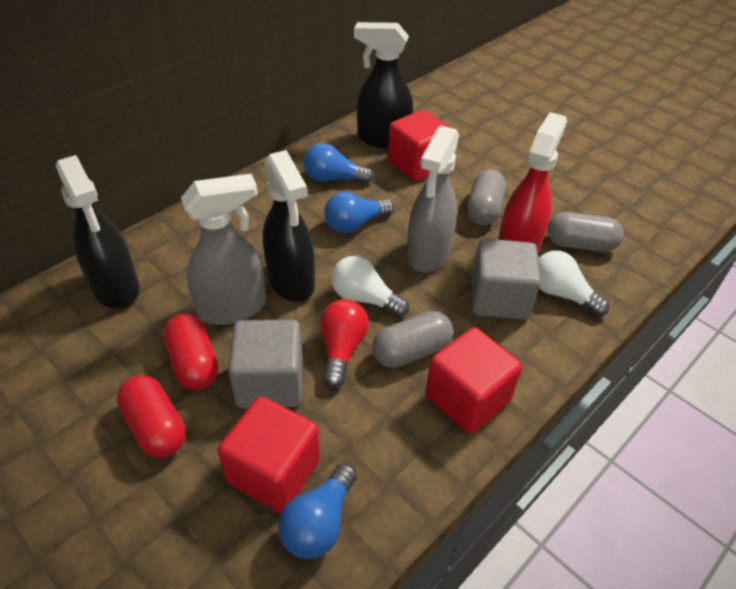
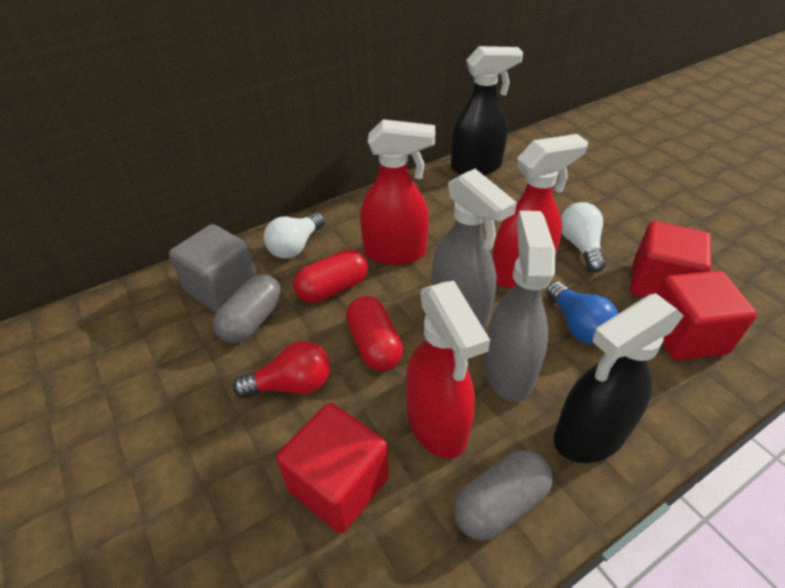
black spray bottle: 3 -> 2
blue light bulb: 3 -> 1
grey capsule: 3 -> 2
grey cube: 2 -> 1
red spray bottle: 1 -> 3

